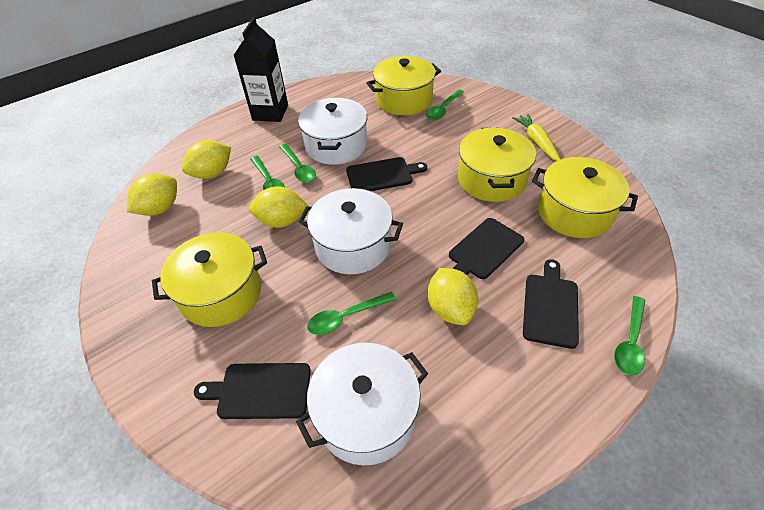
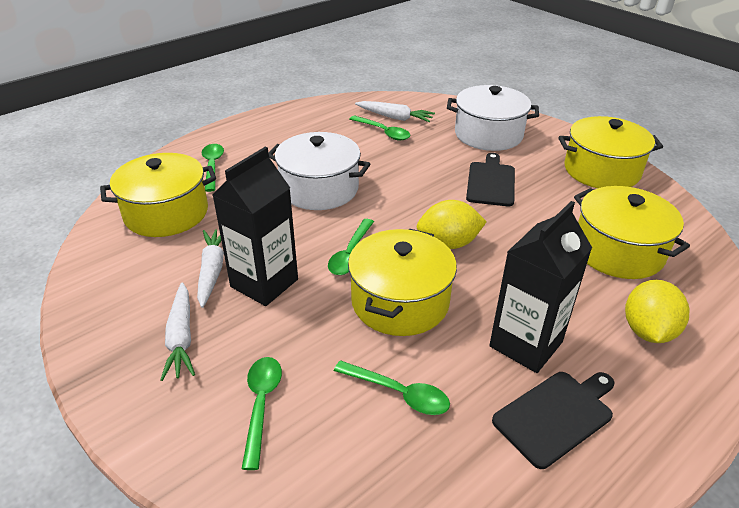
black carton: 1 -> 2
black cutting board: 4 -> 2
white carrot: 0 -> 3
white pot: 3 -> 2
yellow carrot: 1 -> 0
yellow lemon: 4 -> 2

